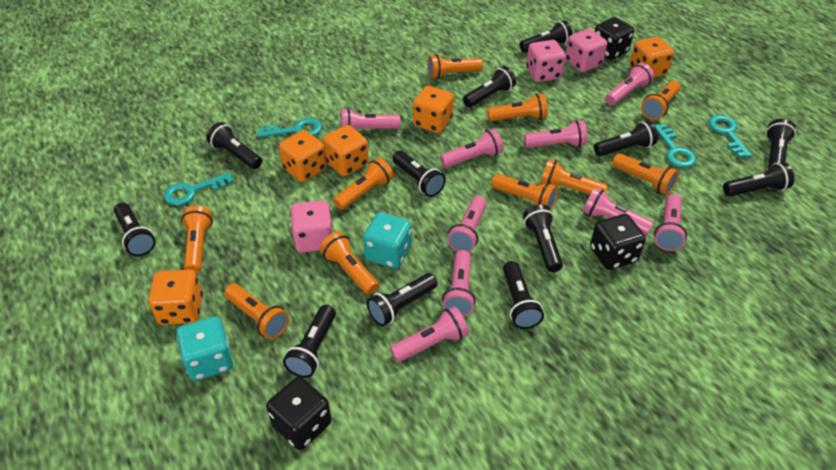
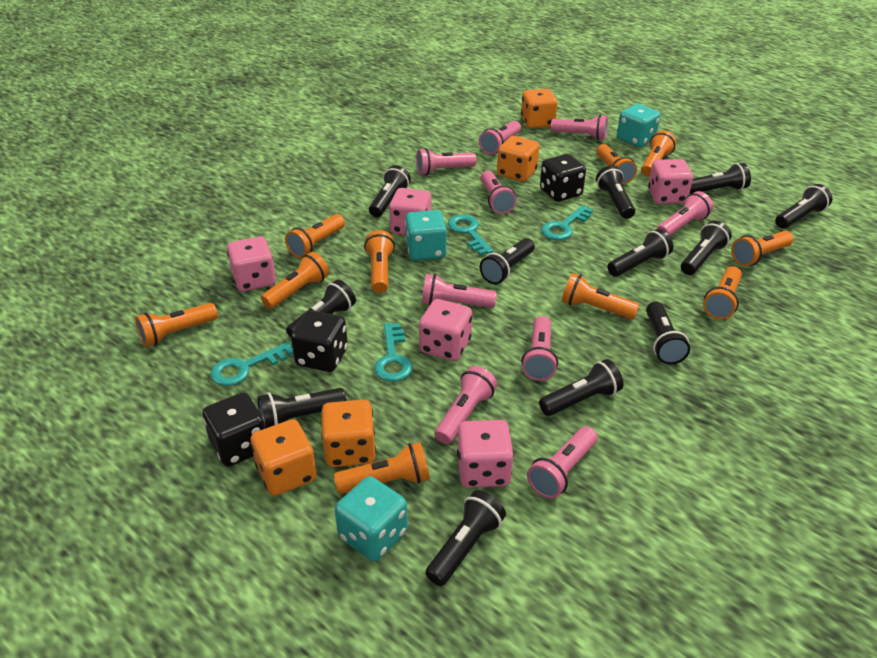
orange dice: 5 -> 4
pink dice: 3 -> 5
turquoise dice: 2 -> 3

